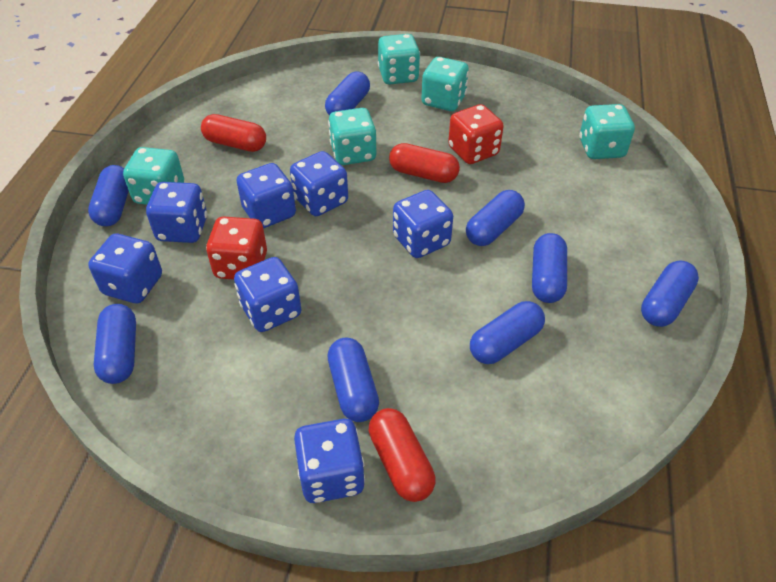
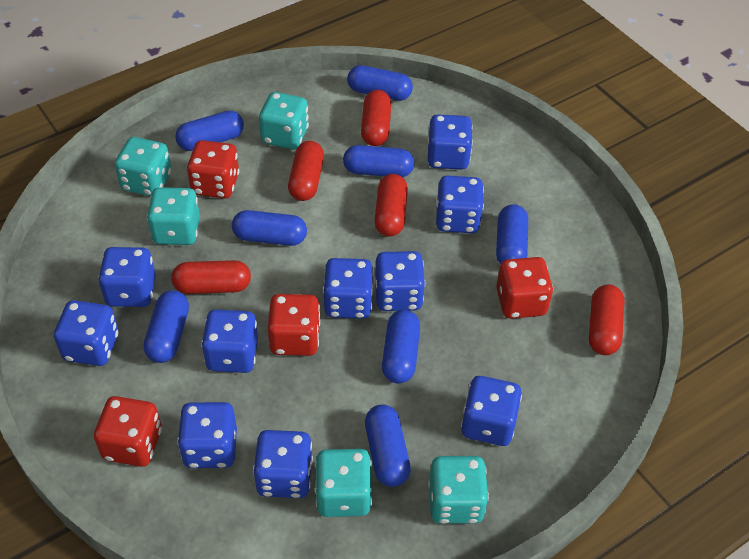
blue dice: 7 -> 10
red capsule: 3 -> 5
red dice: 2 -> 4

